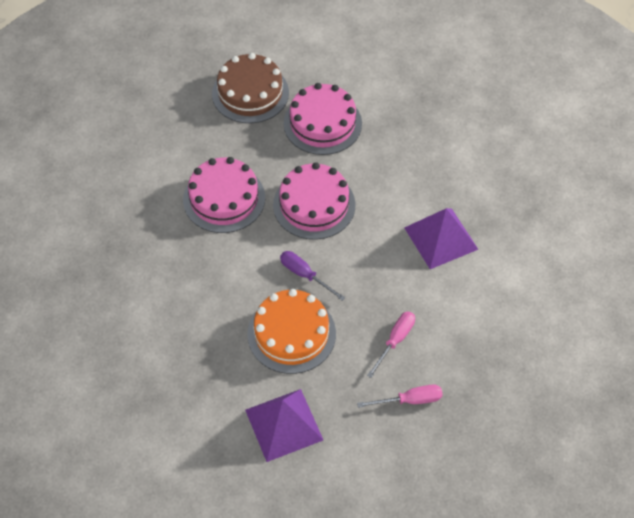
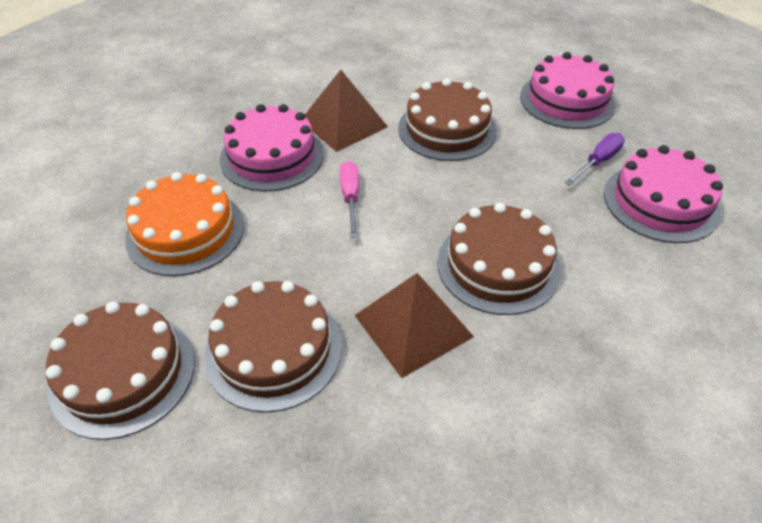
brown cake: 1 -> 4
brown pyramid: 0 -> 2
pink screwdriver: 2 -> 1
purple pyramid: 2 -> 0

